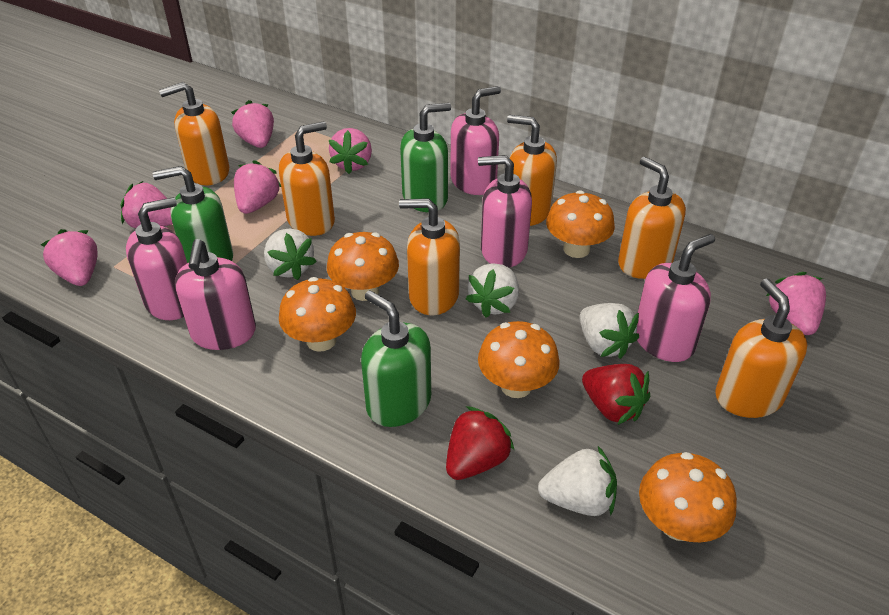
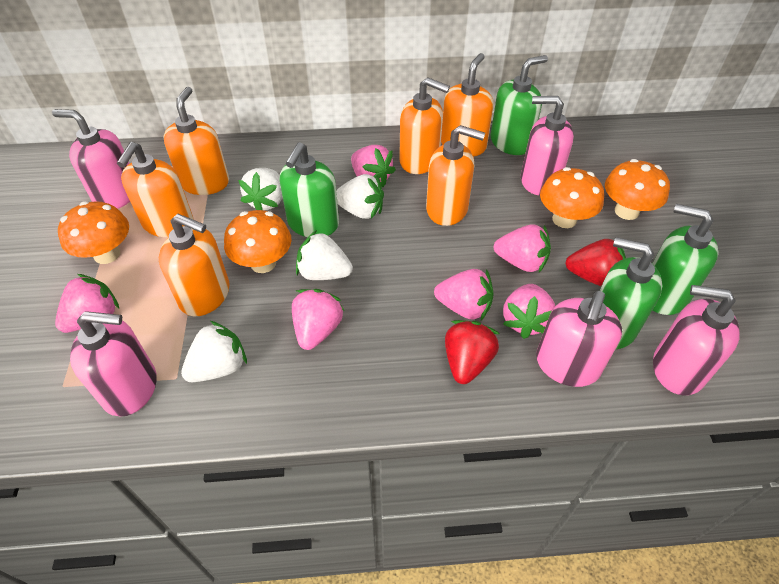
green soap dispenser: 3 -> 4
orange mushroom: 5 -> 4

